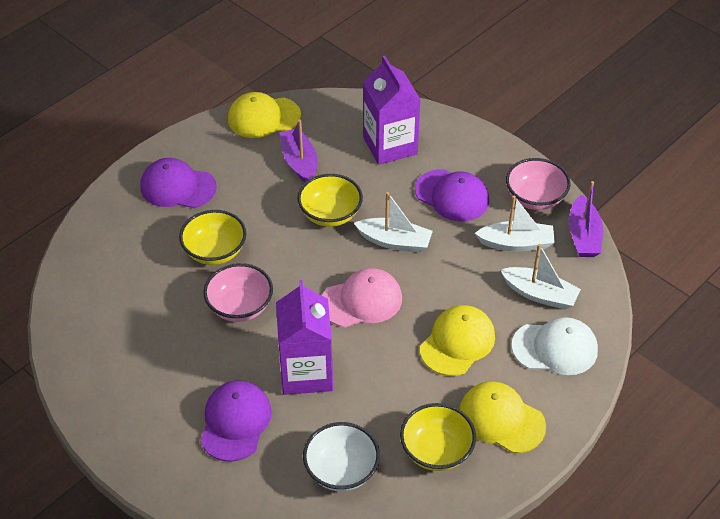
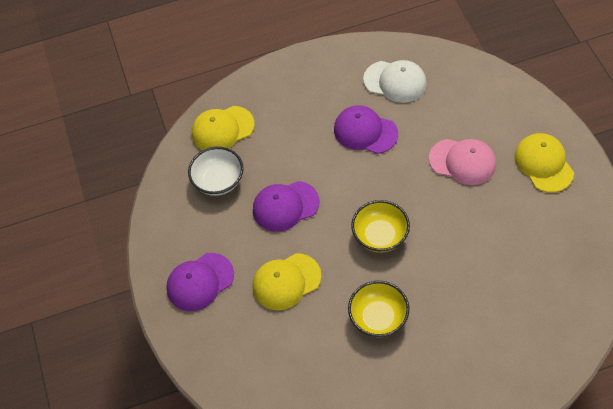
pink bowl: 2 -> 0
purple boat: 2 -> 0
purple carton: 2 -> 0
white boat: 3 -> 0
yellow bowl: 3 -> 2

